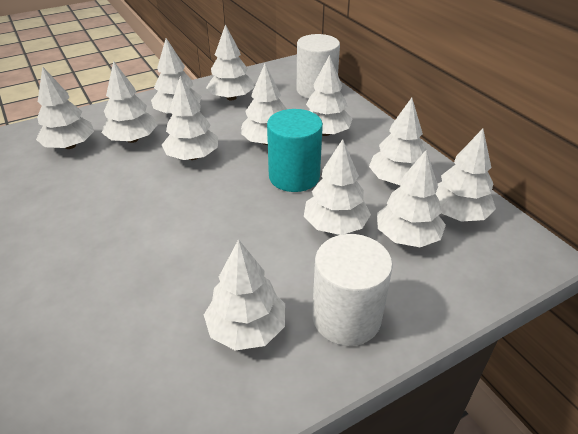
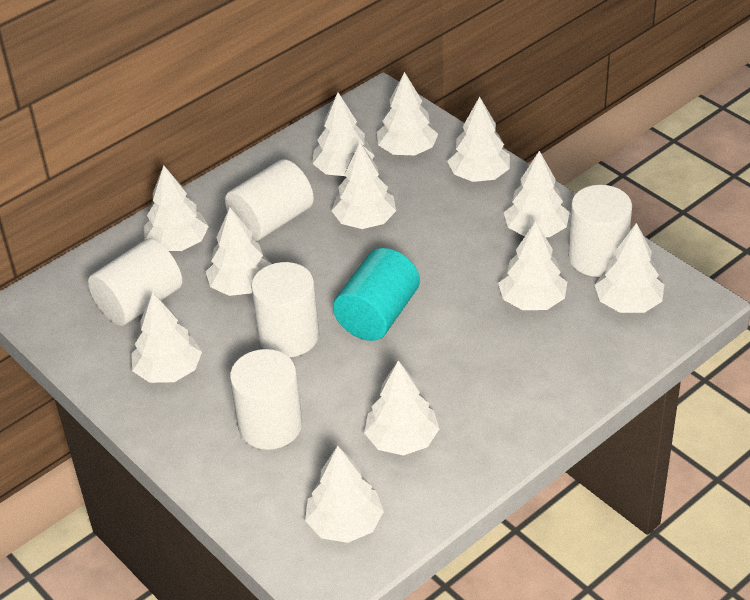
white cylinder: 2 -> 5

